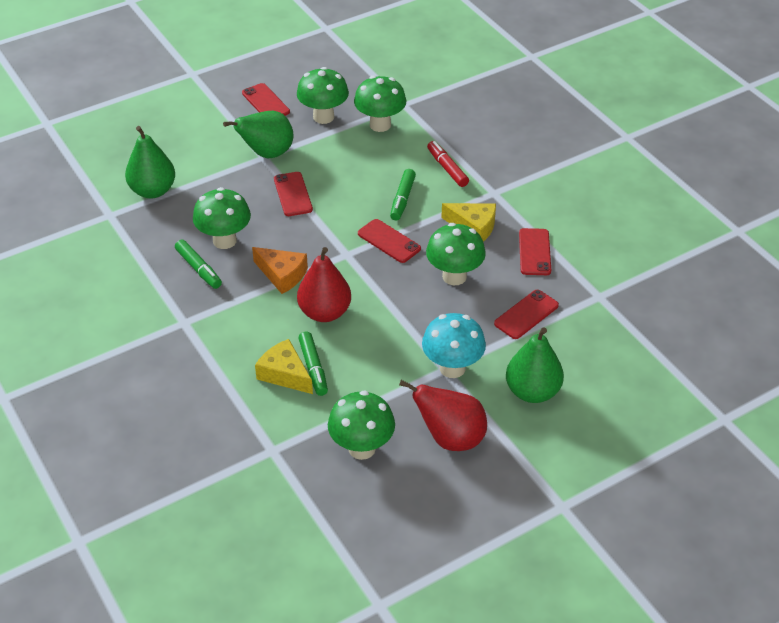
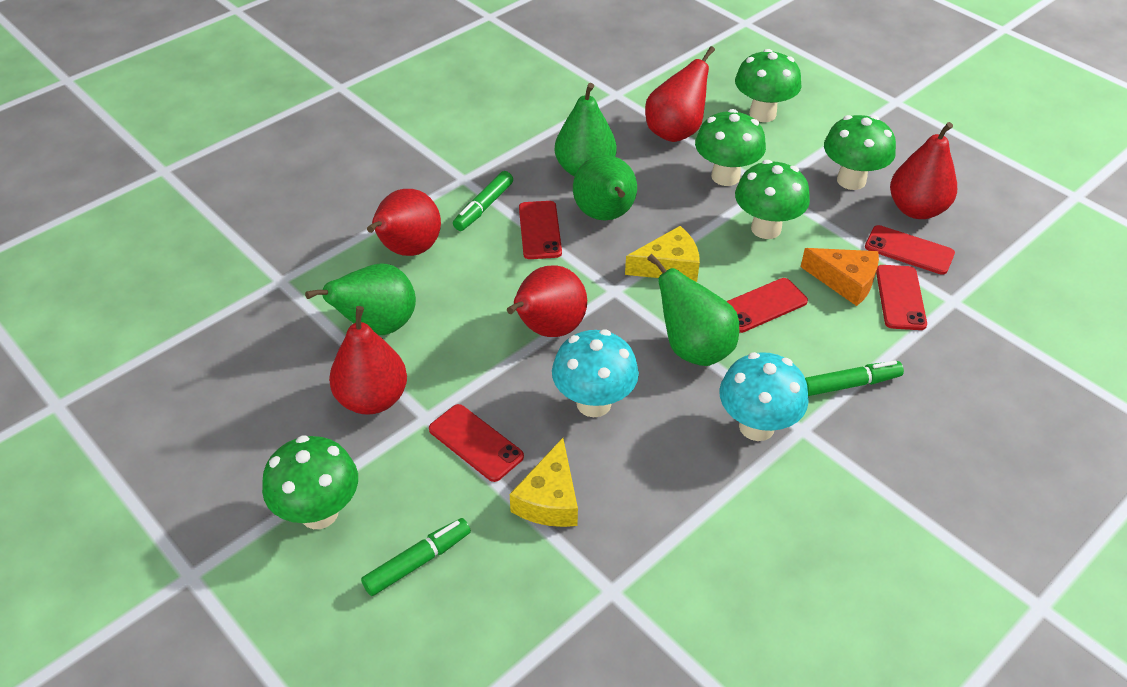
green pear: 3 -> 4
red marker: 1 -> 0
red pear: 2 -> 5
turquoise mushroom: 1 -> 2

